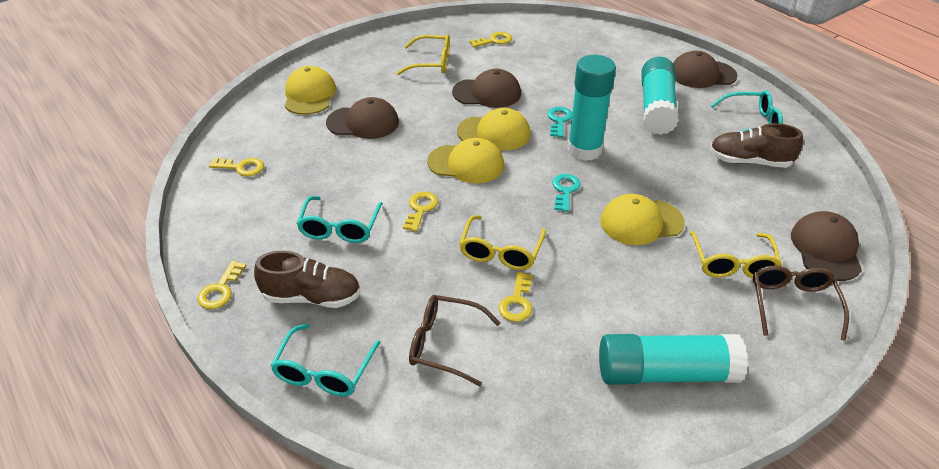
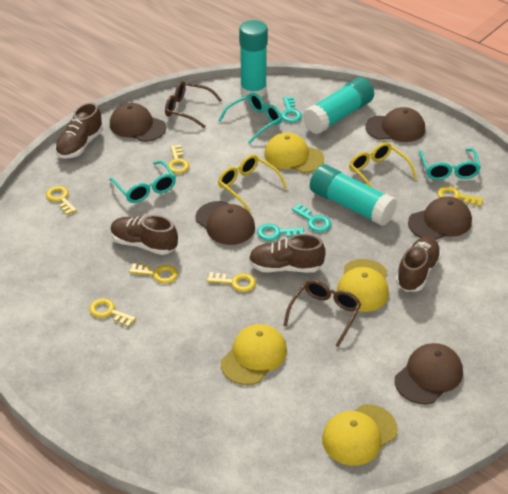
brown cap: 4 -> 5
brown shoe: 2 -> 4
turquoise key: 2 -> 3
yellow glasses: 3 -> 2
yellow key: 5 -> 6

